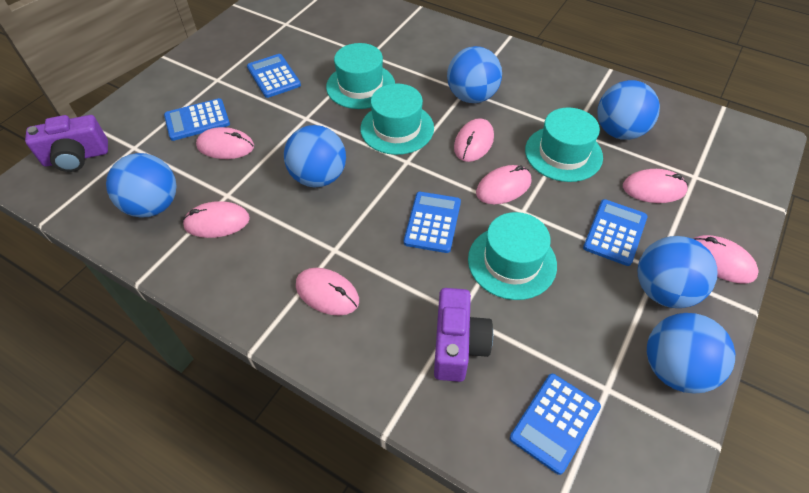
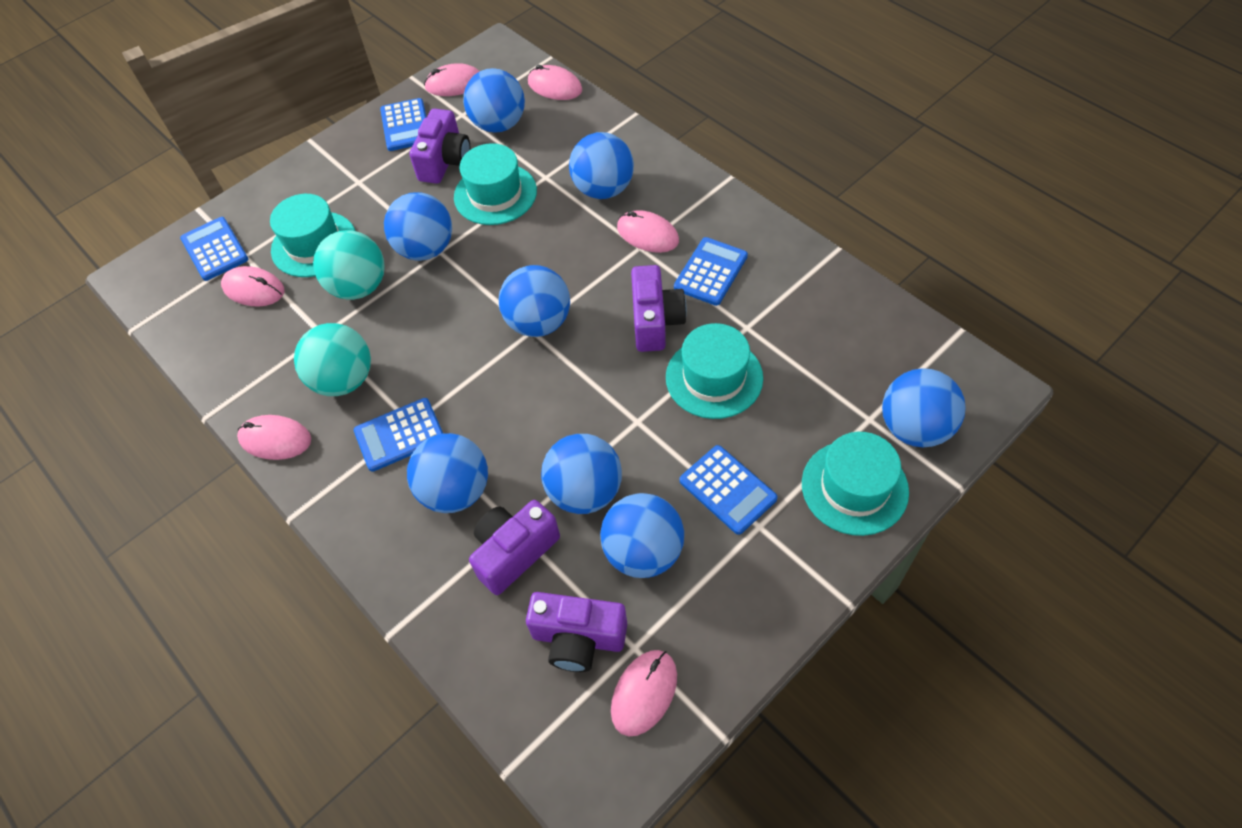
blue ball: 6 -> 8
pink mouse: 7 -> 6
purple camera: 2 -> 4
turquoise ball: 0 -> 2

